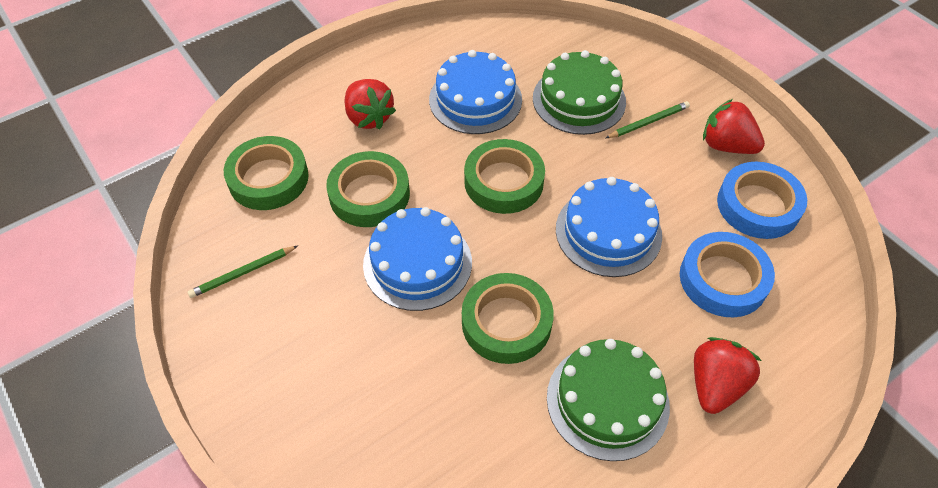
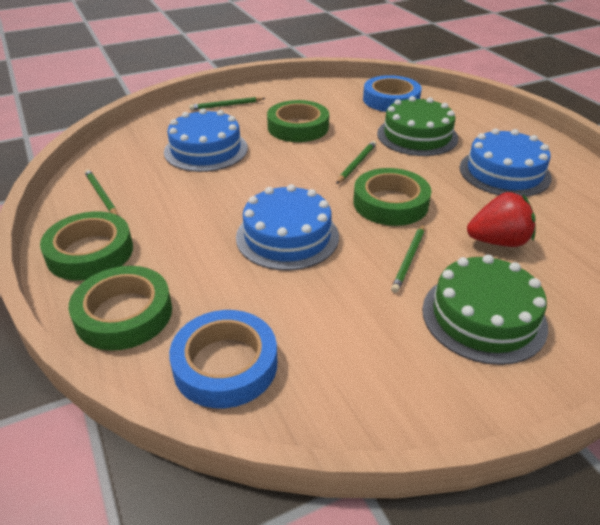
green pencil: 2 -> 4
red strawberry: 3 -> 1

